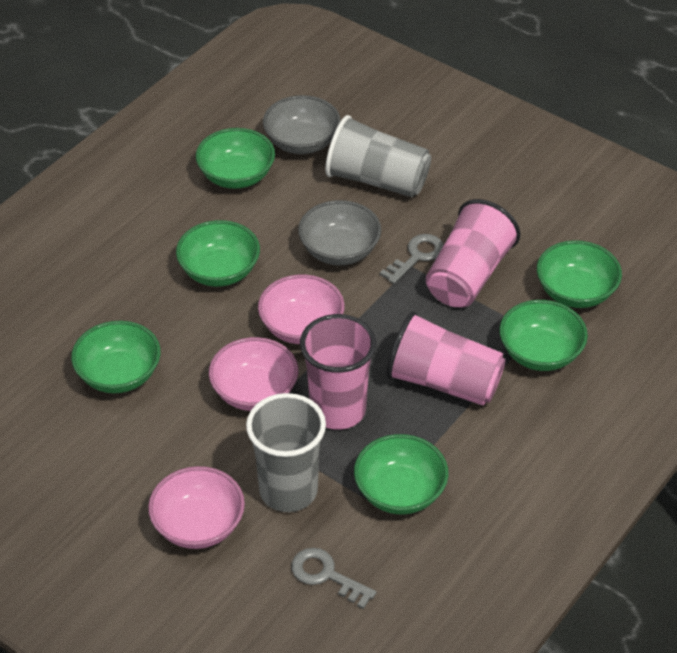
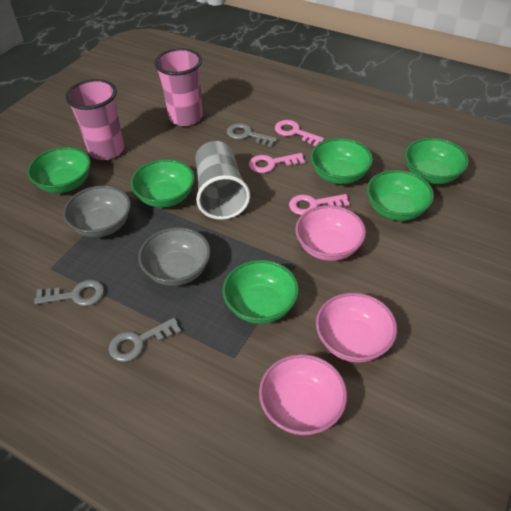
grey cup: 2 -> 1
grey key: 2 -> 3
pink cup: 3 -> 2
pink key: 0 -> 3

